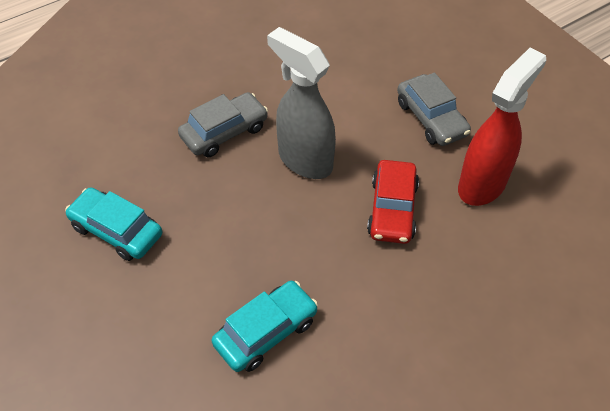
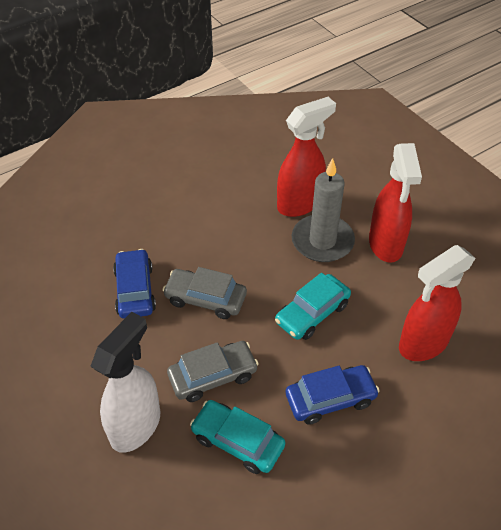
blue car: 0 -> 2
grey candle: 0 -> 1
grey spray bottle: 1 -> 0
red car: 1 -> 0
red spray bottle: 1 -> 3
white spray bottle: 0 -> 1

